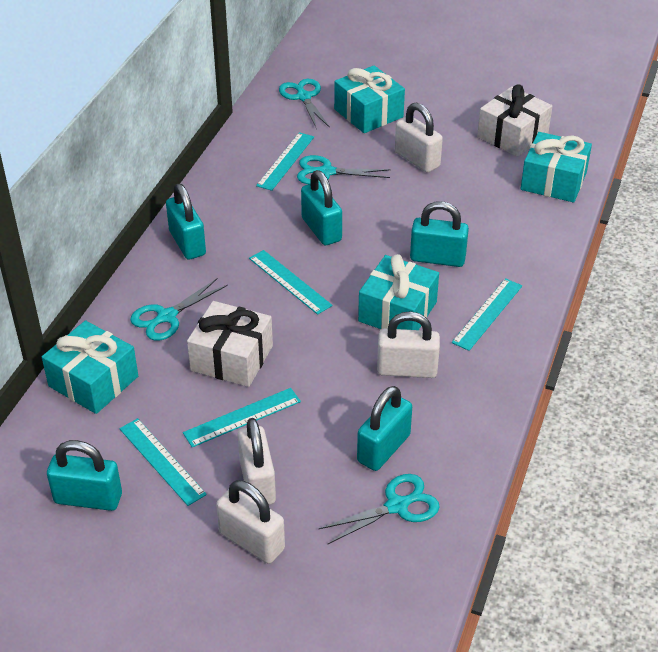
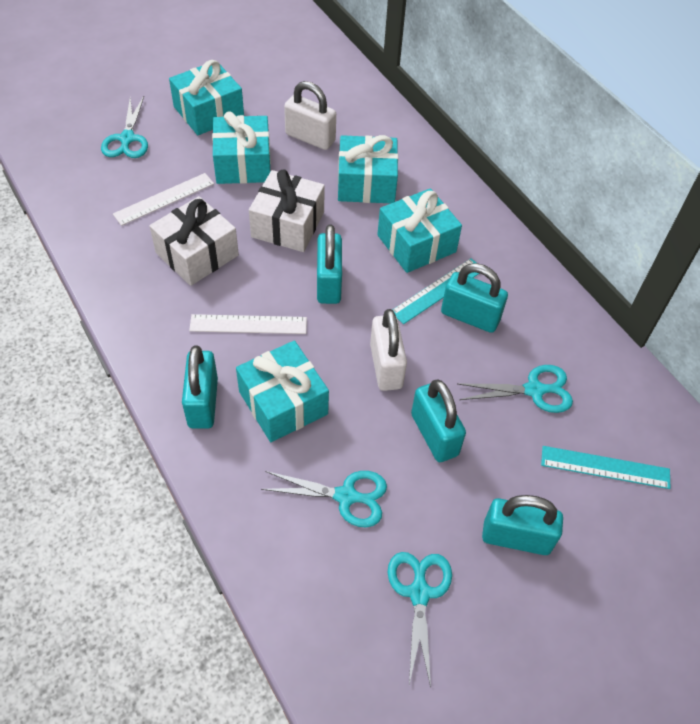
turquoise gift: 4 -> 5
turquoise ruler: 5 -> 2
white padlock: 4 -> 2
white ruler: 0 -> 2

